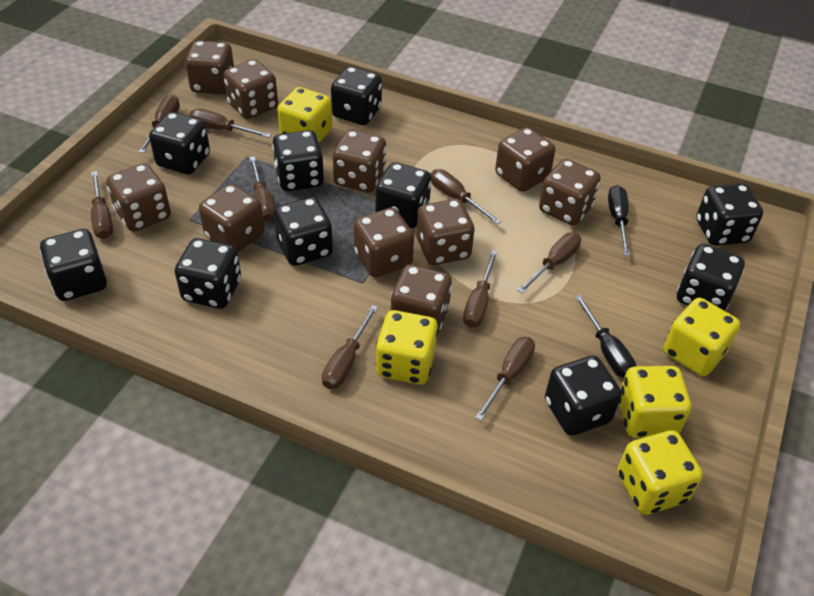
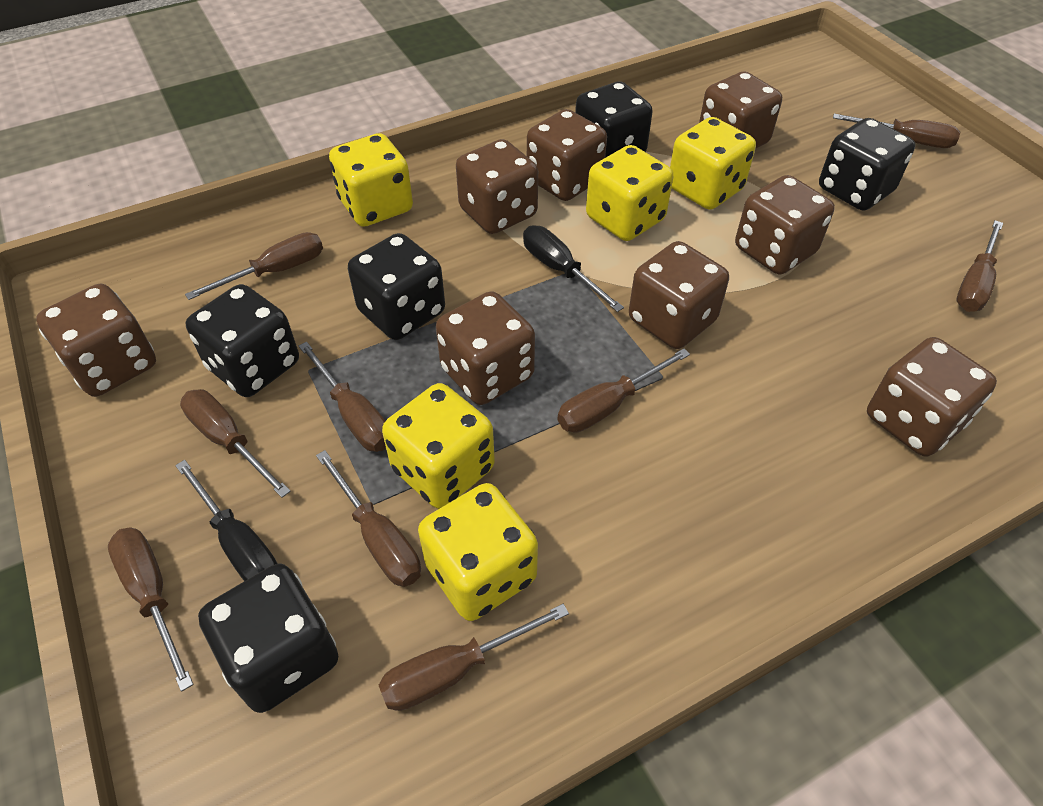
black dice: 10 -> 5
brown dice: 10 -> 8

